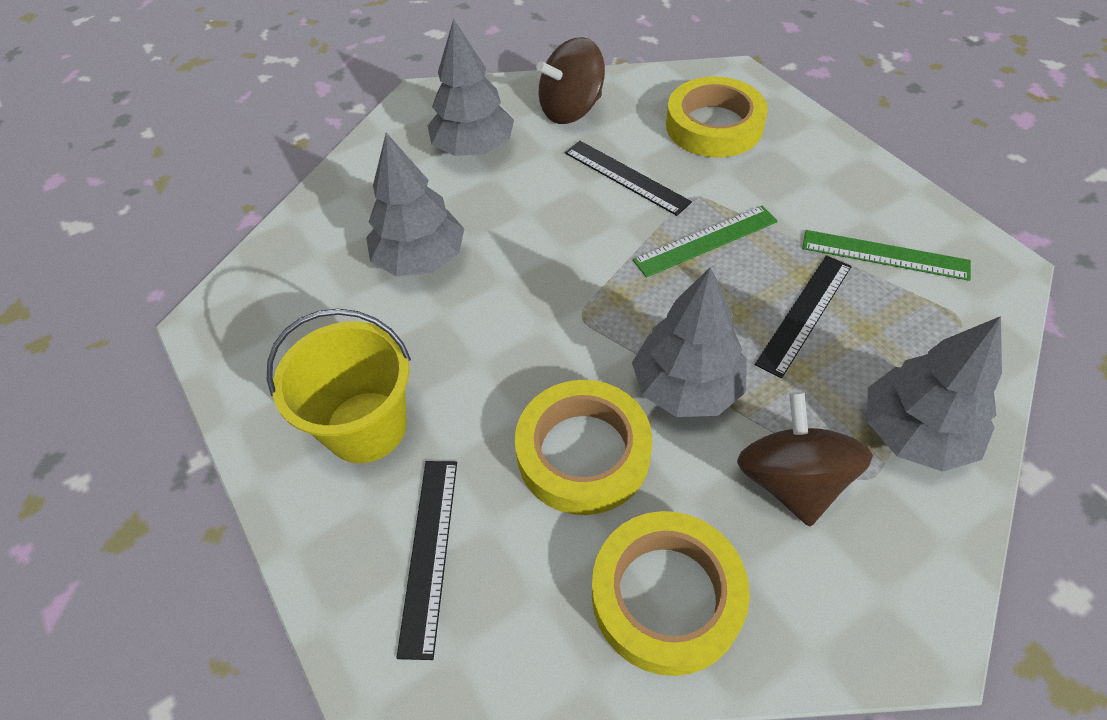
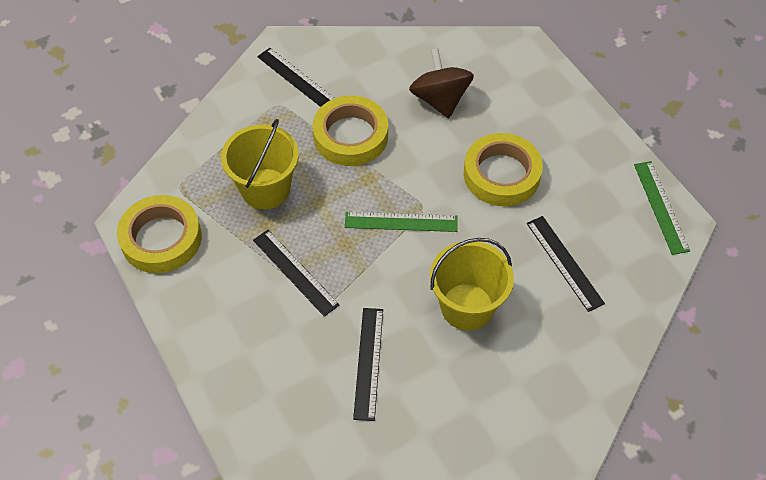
black ruler: 3 -> 4
brown spinning top: 2 -> 1
grey tree: 4 -> 0
yellow bucket: 1 -> 2

